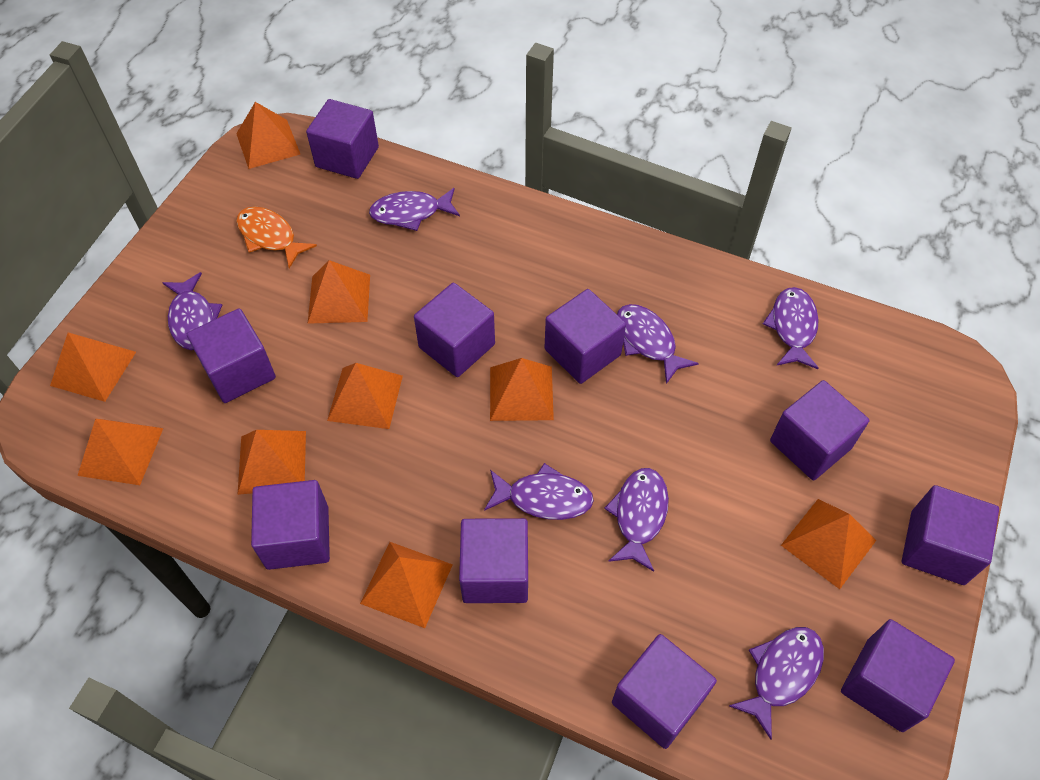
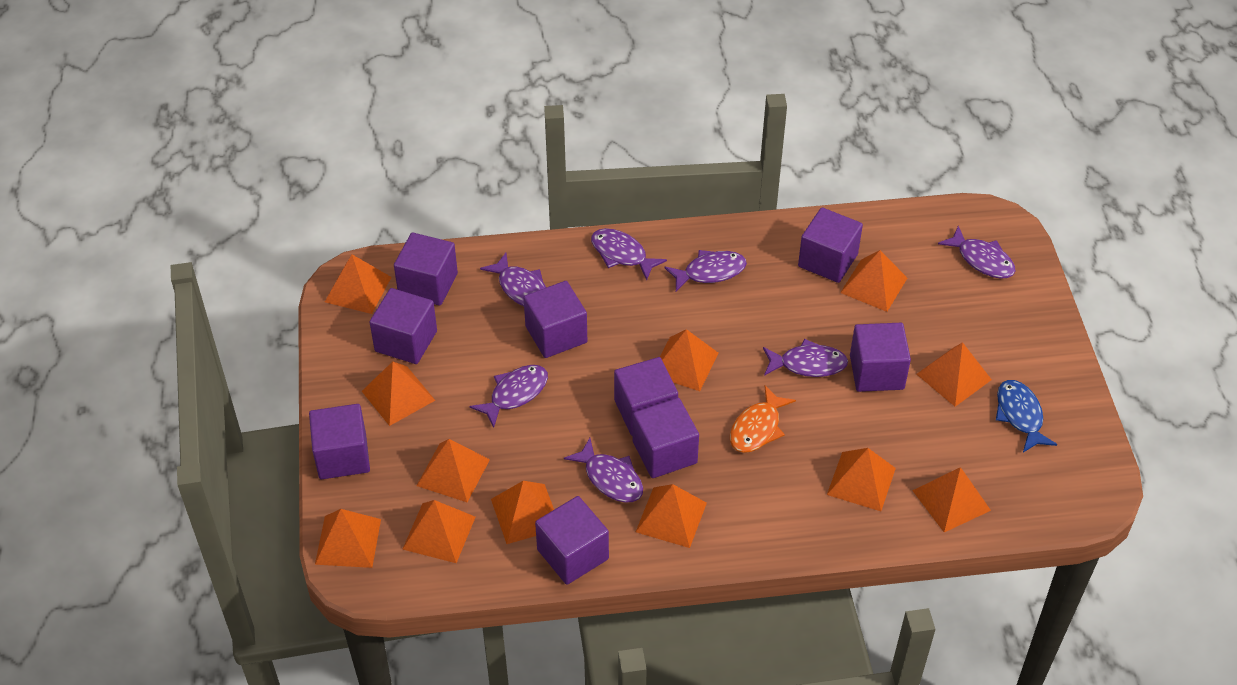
blue fish: 0 -> 1
orange pyramid: 9 -> 12
purple cube: 10 -> 9

